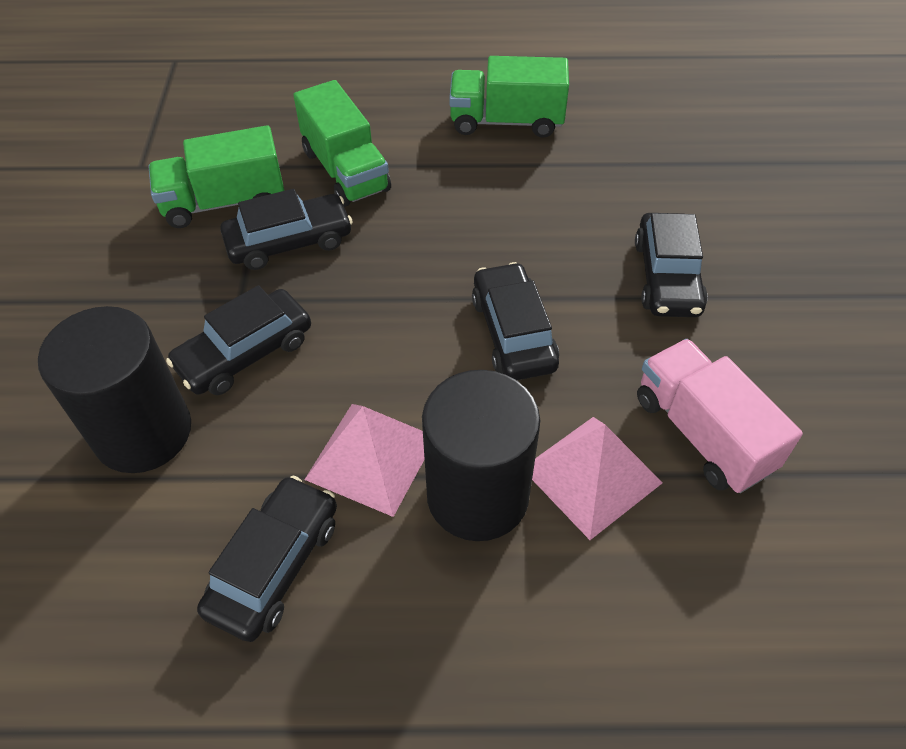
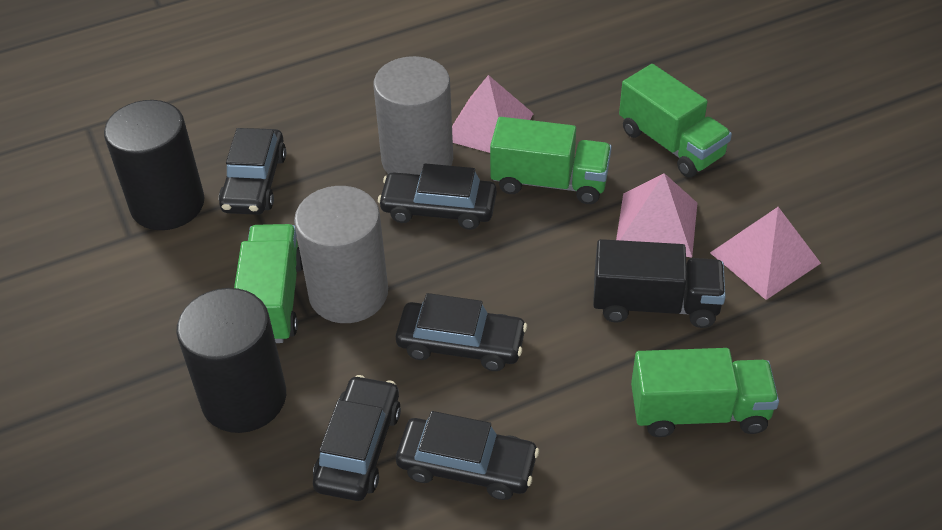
black truck: 0 -> 1
green truck: 3 -> 4
grey cylinder: 0 -> 2
pink pyramid: 2 -> 3
pink truck: 1 -> 0

